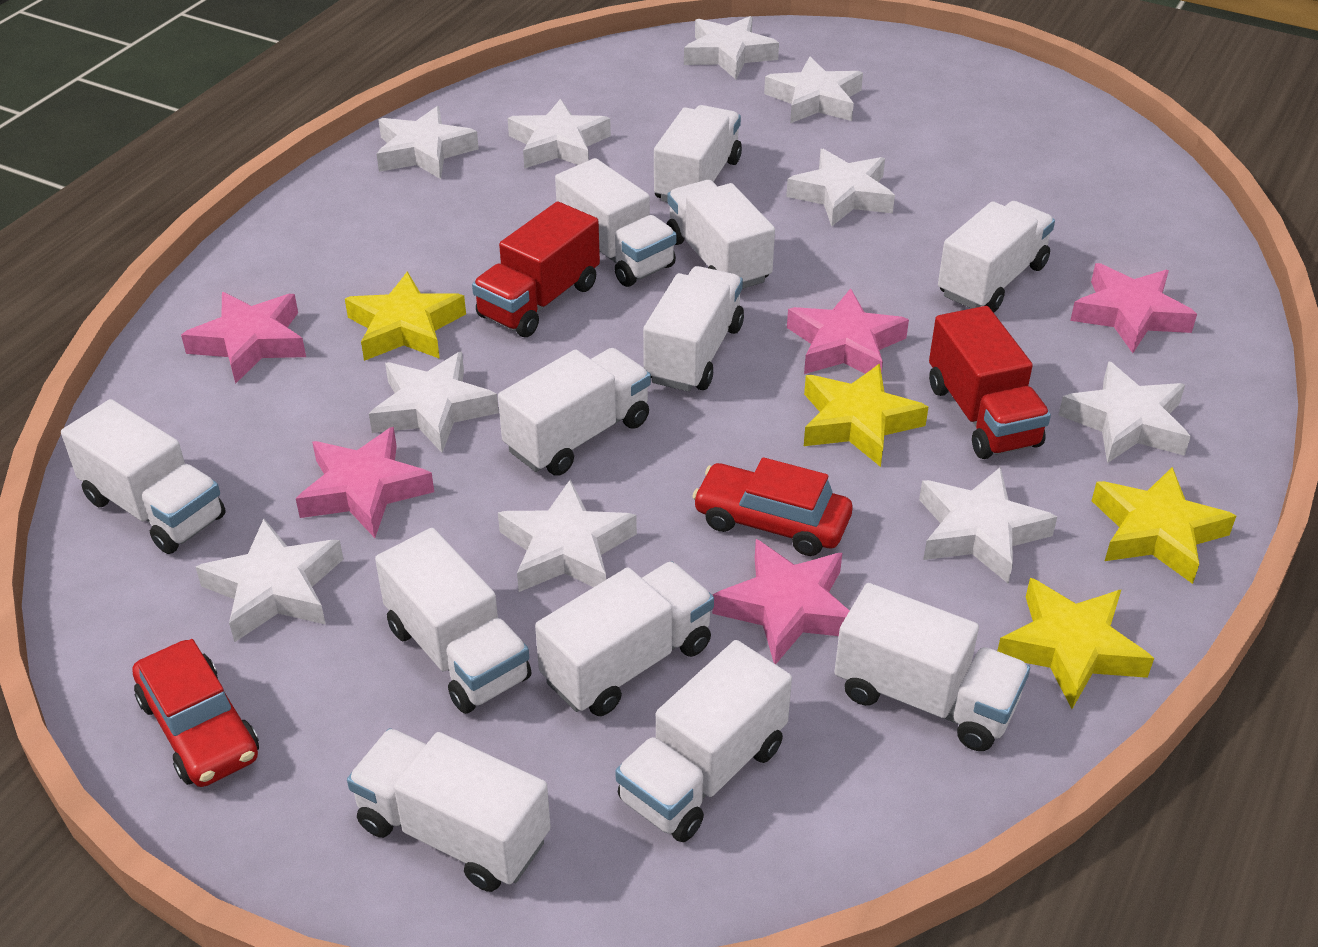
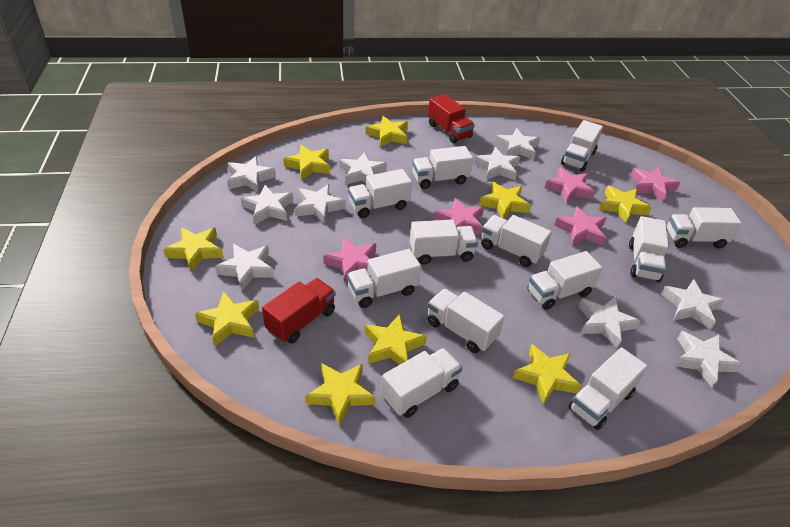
red car: 2 -> 0
yellow star: 4 -> 9

